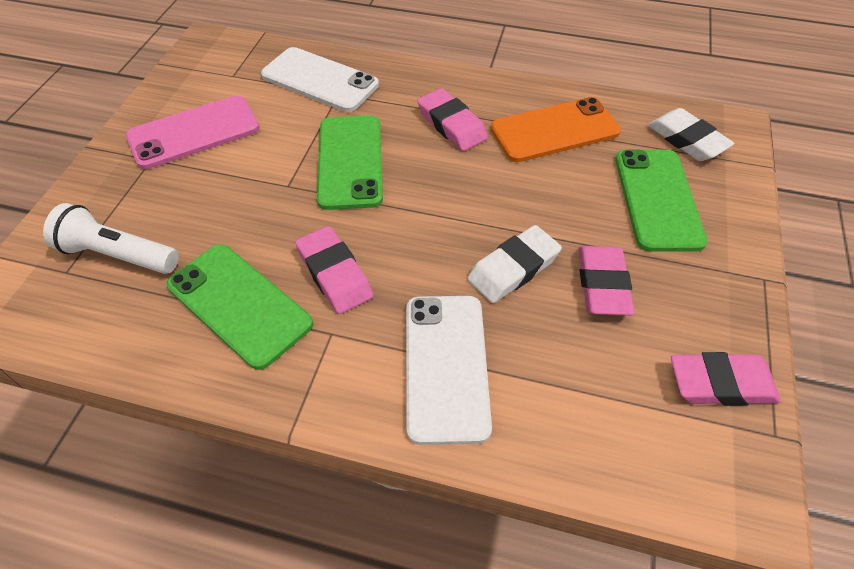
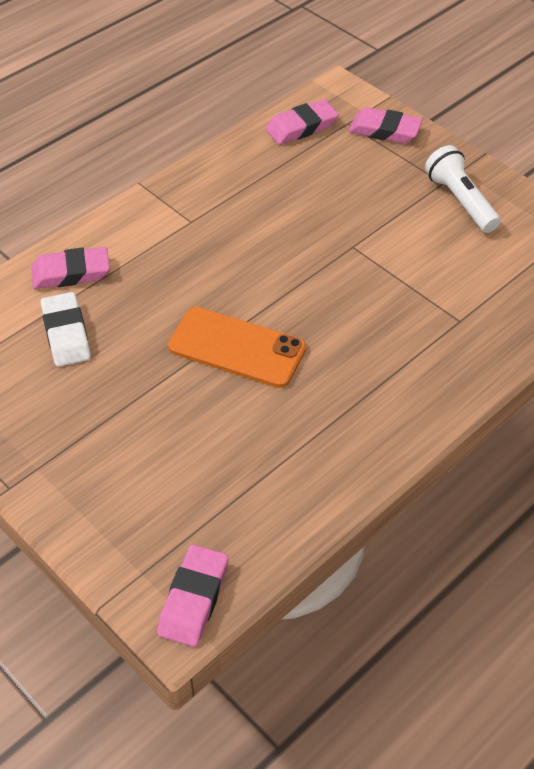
green phone: 3 -> 0
pink phone: 1 -> 0
white eraser: 2 -> 1
white phone: 2 -> 0

